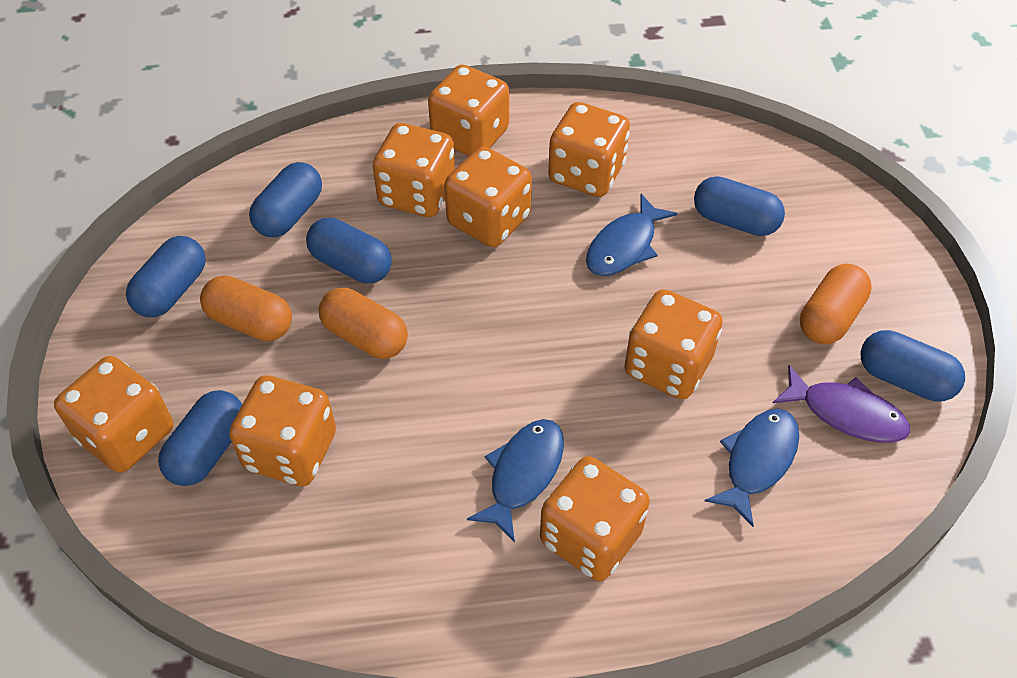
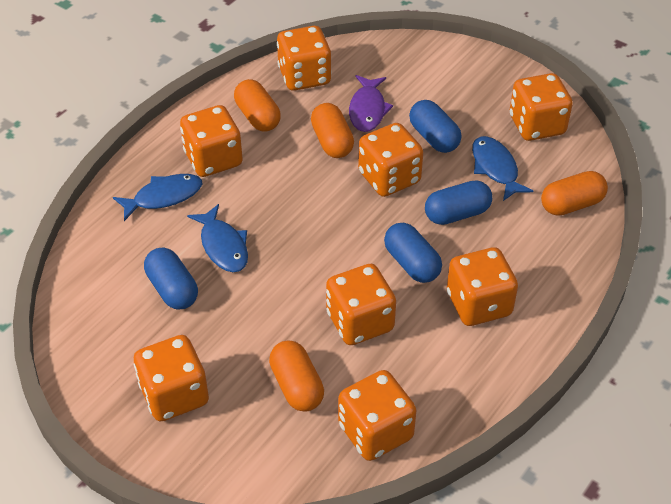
blue capsule: 6 -> 4
orange capsule: 3 -> 4

